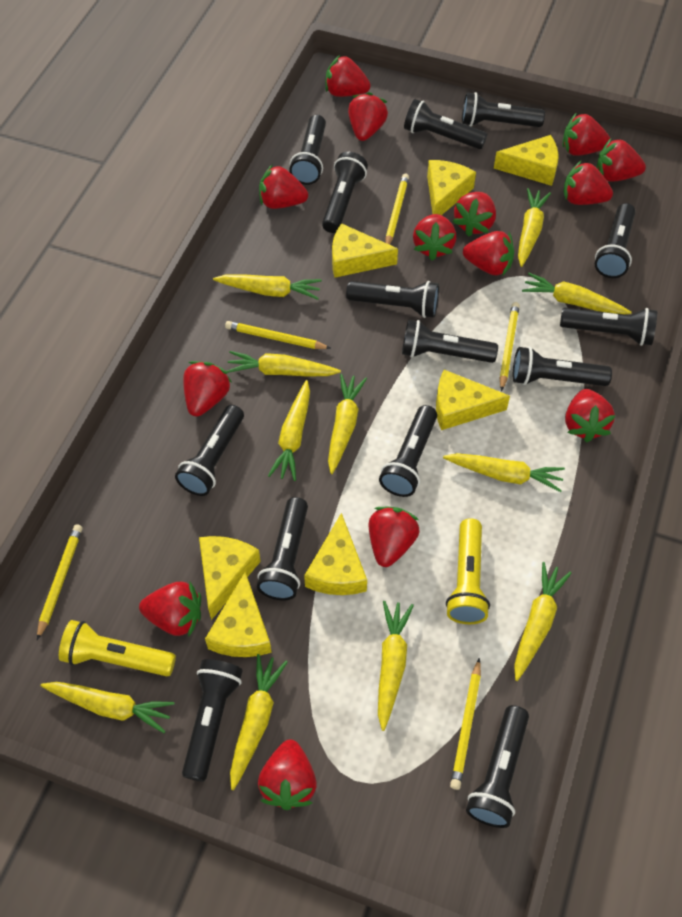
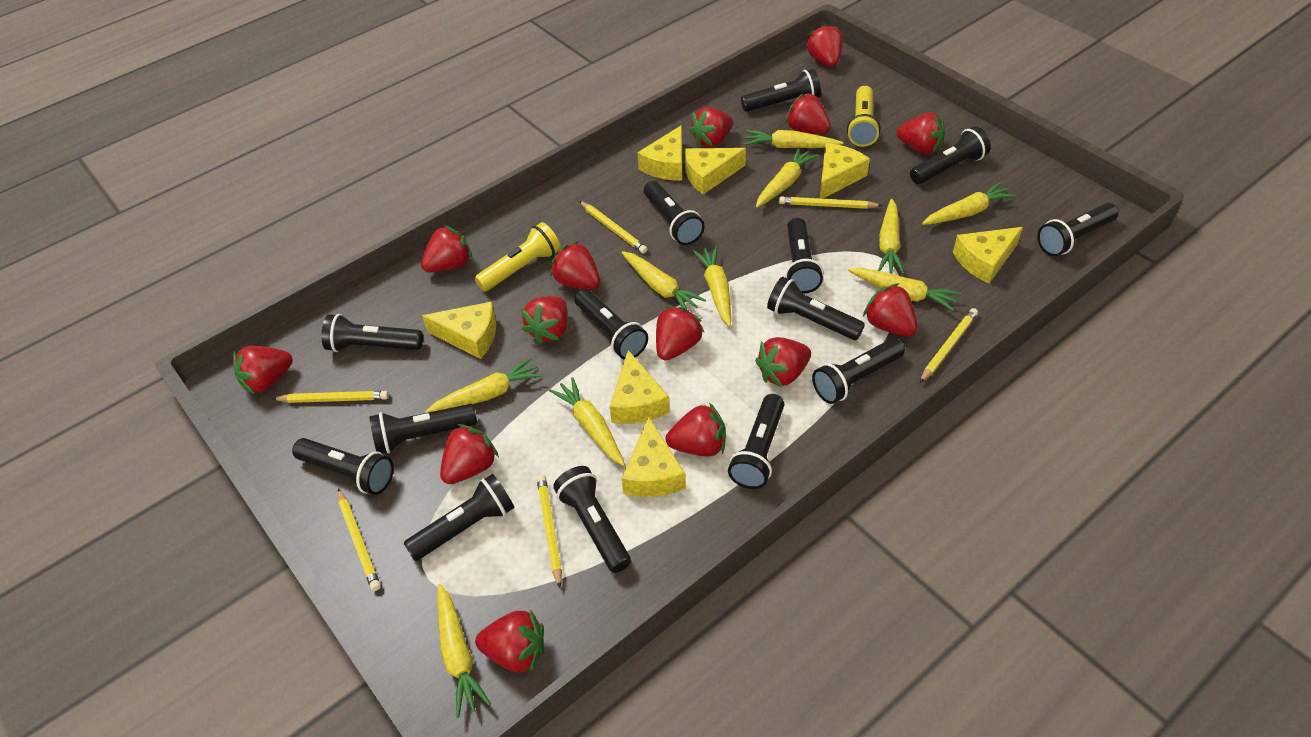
yellow carrot: 11 -> 10
yellow pencil: 5 -> 6

